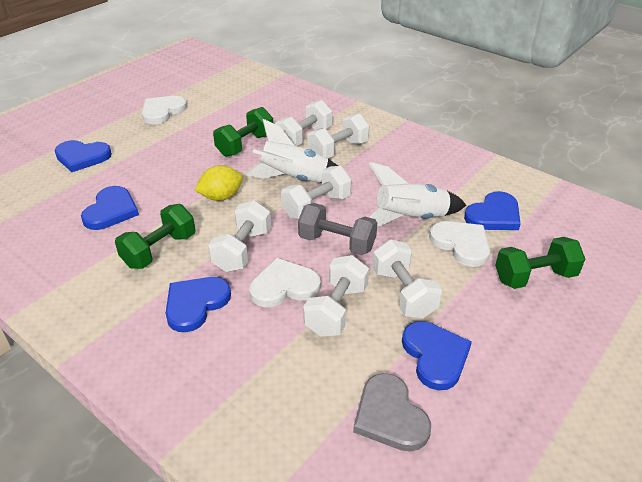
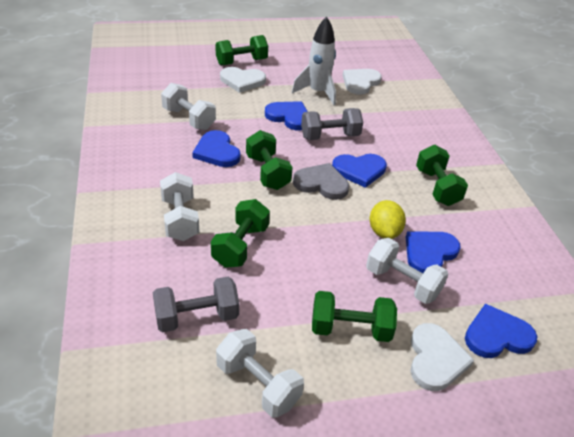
green dumbbell: 3 -> 5
grey dumbbell: 1 -> 2
white dumbbell: 6 -> 4
white rocket: 2 -> 1

